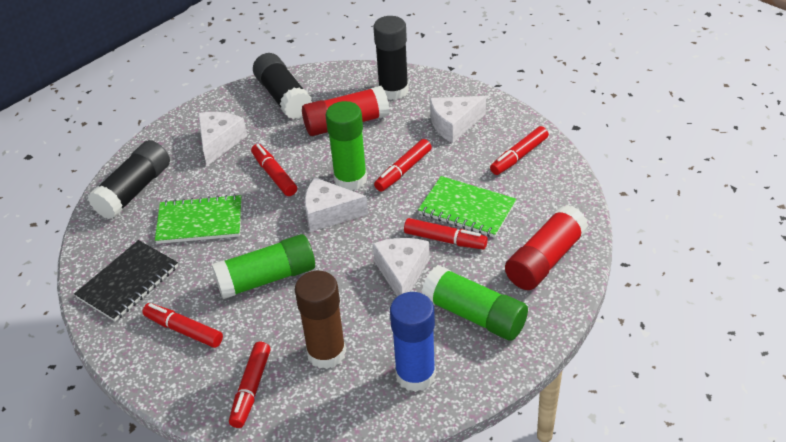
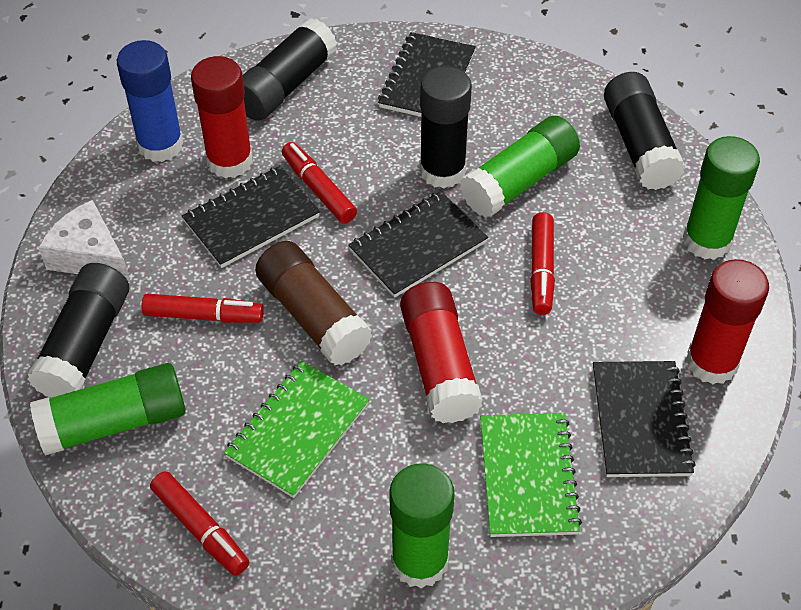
black glue stick: 3 -> 4
black notebook: 1 -> 4
green glue stick: 3 -> 4
red glue stick: 2 -> 3
red marker: 6 -> 4
white cheese: 4 -> 1

